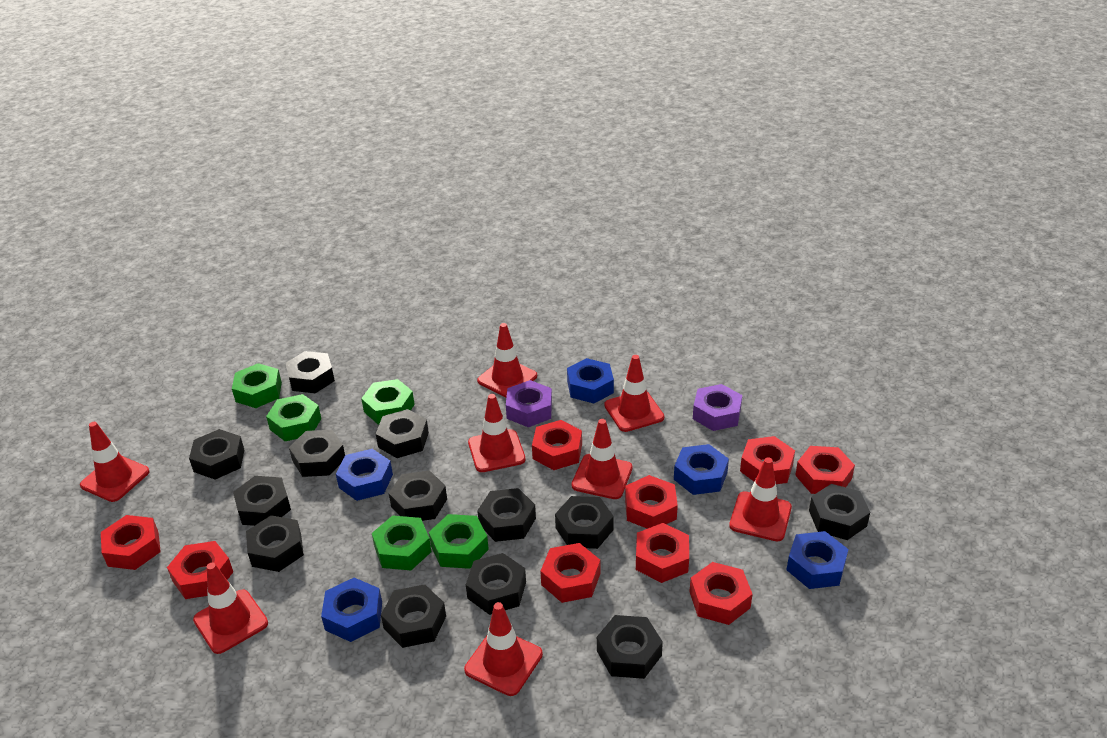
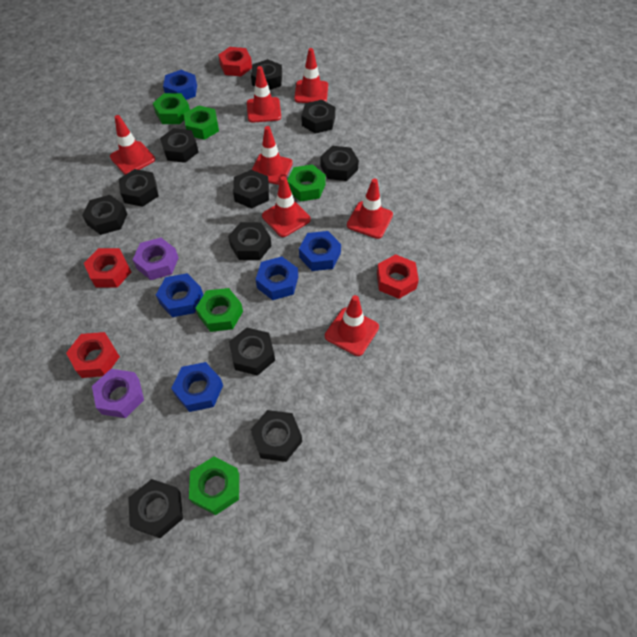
black nut: 13 -> 11
red nut: 9 -> 4
red traffic cone: 8 -> 7

